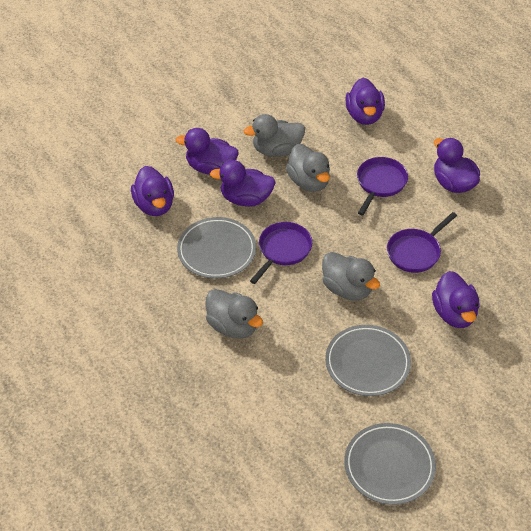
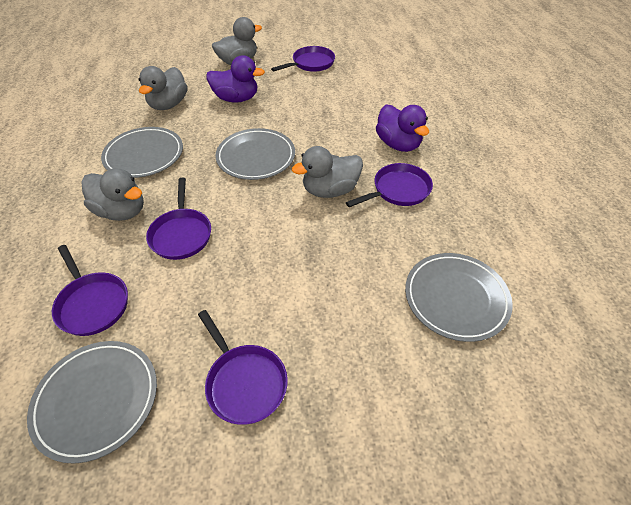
grey plate: 3 -> 4
purple duck: 6 -> 2
purple pan: 3 -> 5

